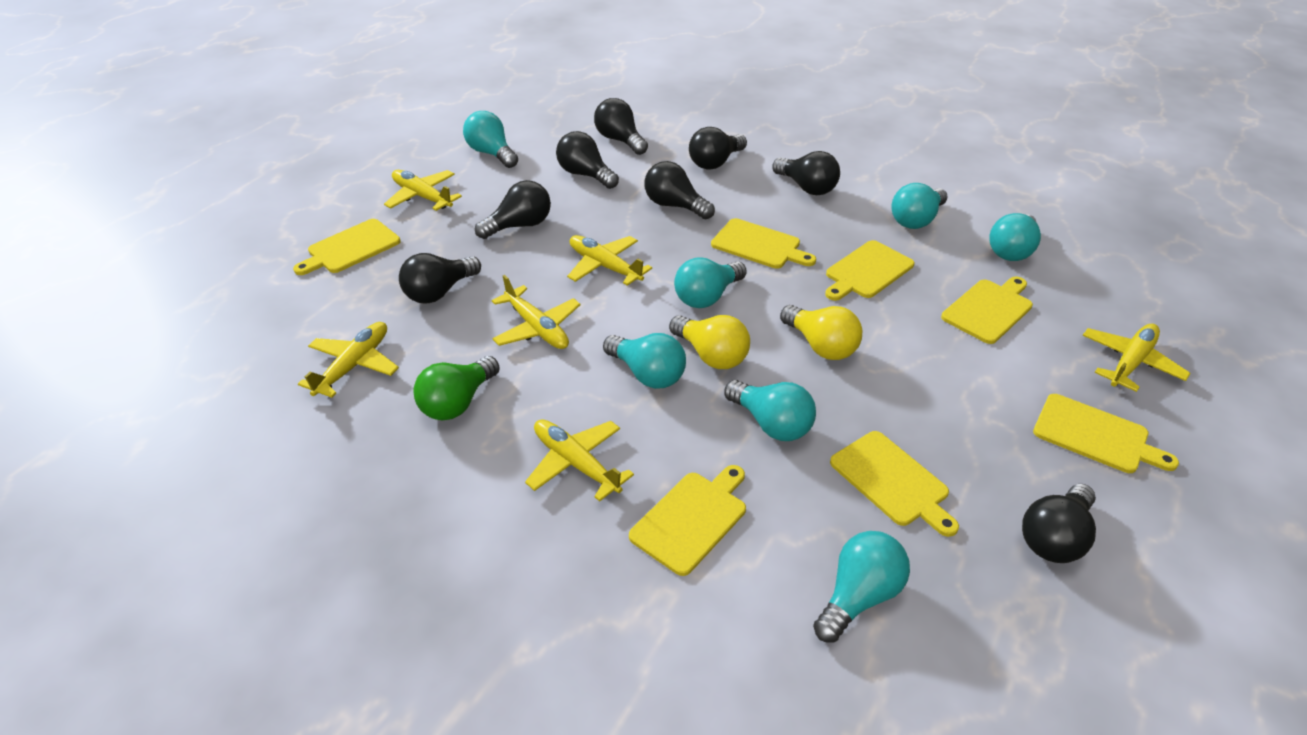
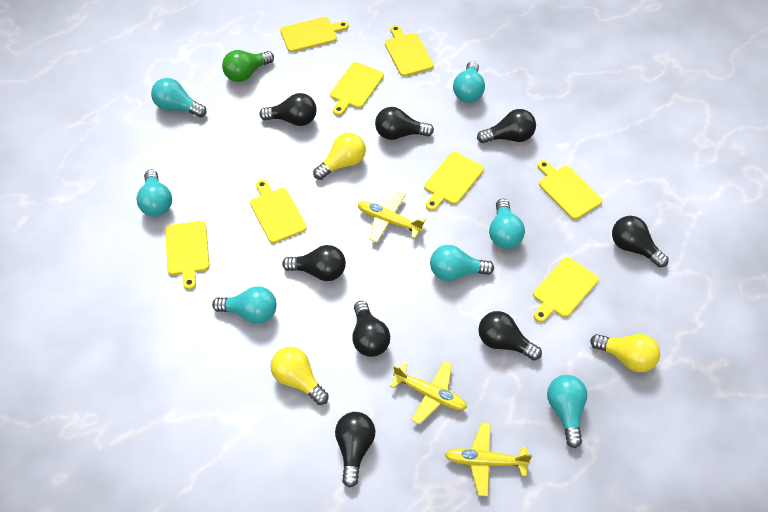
yellow cutting board: 7 -> 8
yellow light bulb: 2 -> 3
yellow plane: 6 -> 3

